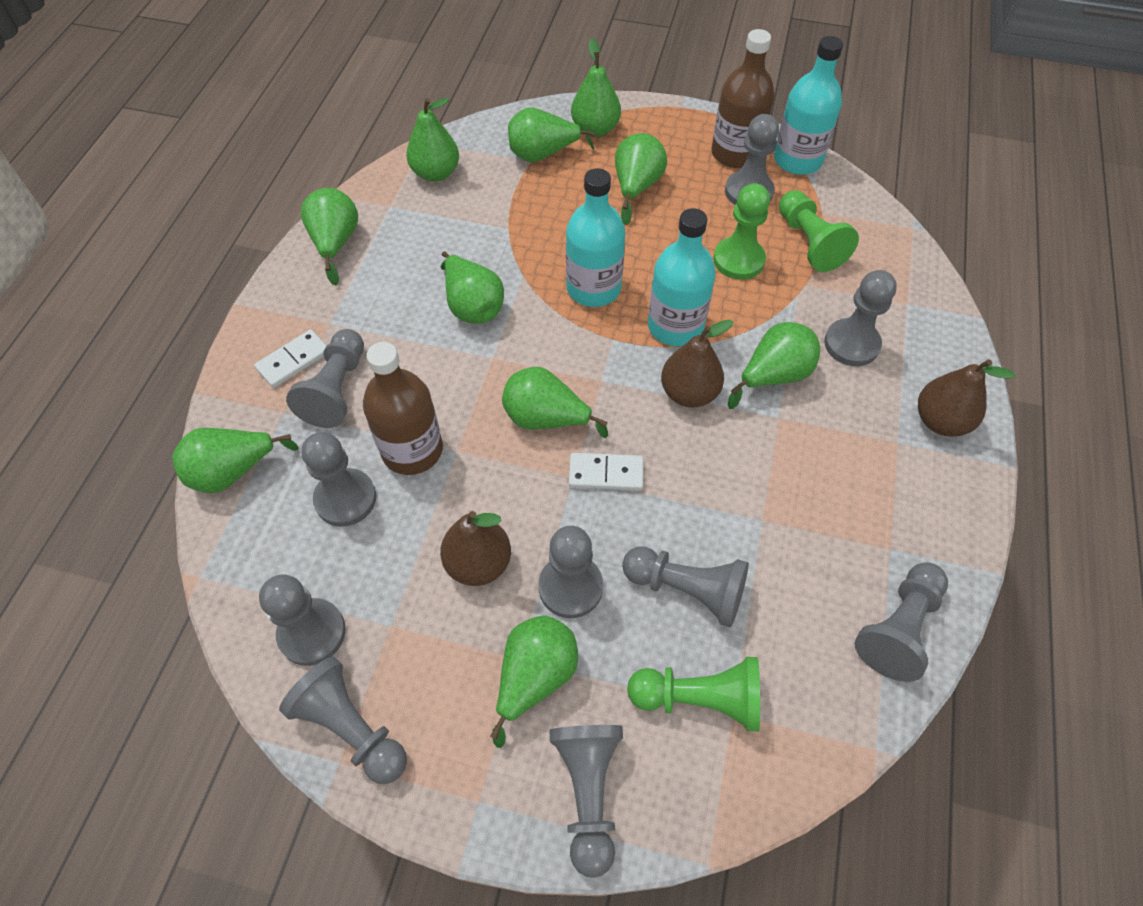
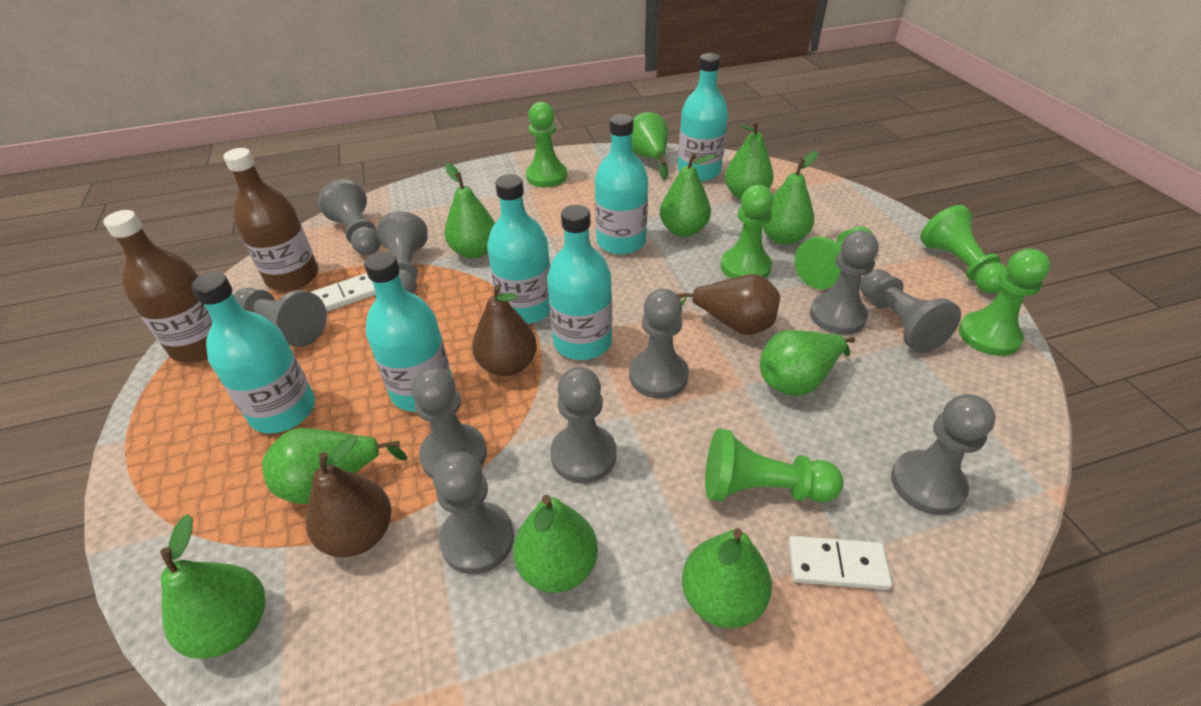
green pawn: 3 -> 6
turquoise bottle: 3 -> 6

